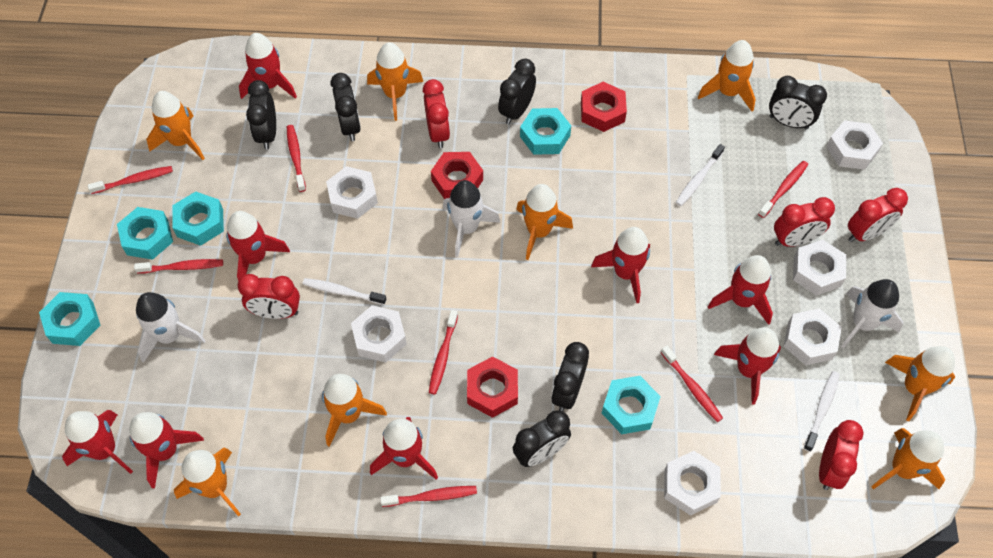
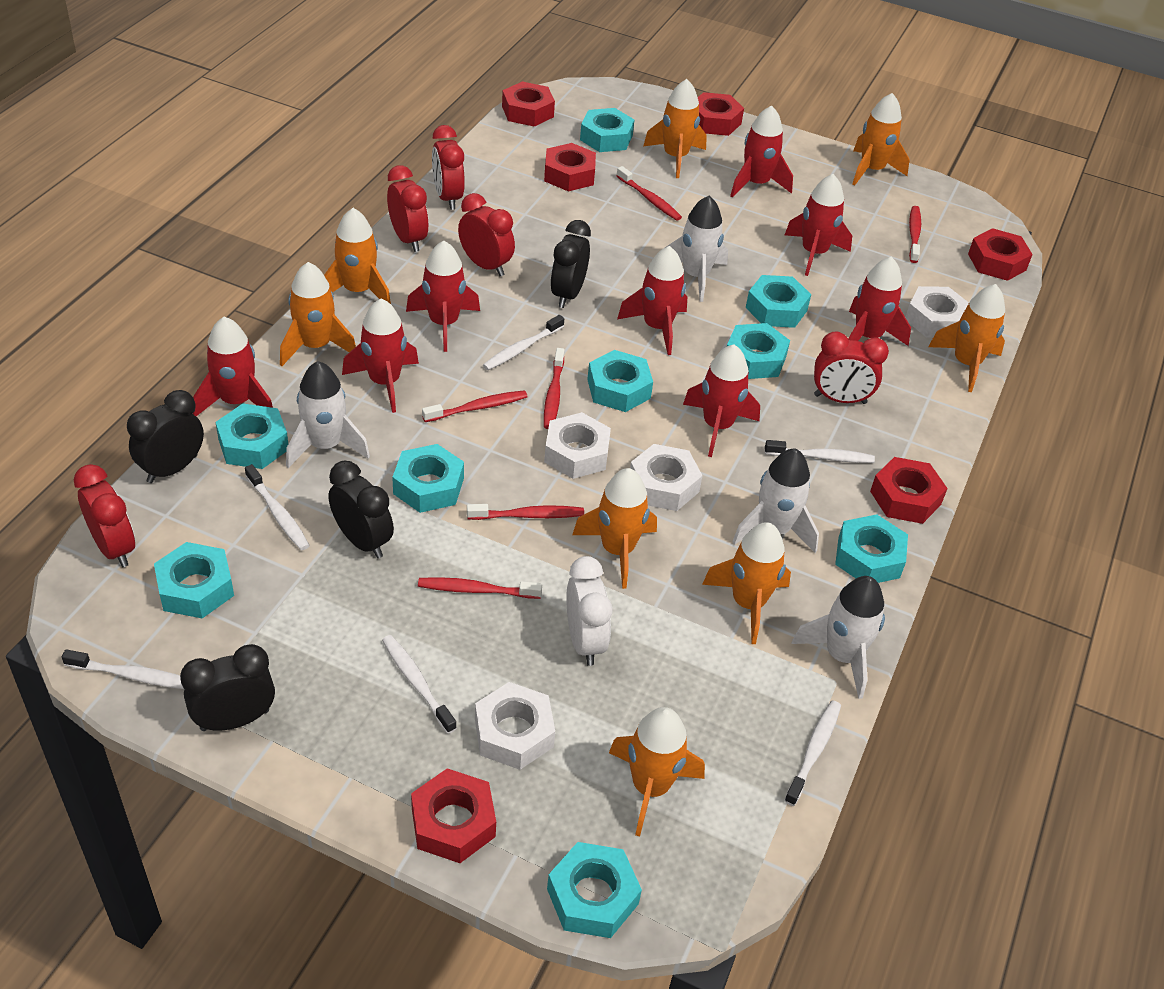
black clock: 6 -> 4
red nut: 3 -> 6
red toothbrush: 7 -> 6
turquoise nut: 5 -> 9
white clock: 0 -> 1
white nut: 6 -> 4
white rocket: 3 -> 4
white toothbrush: 3 -> 6

